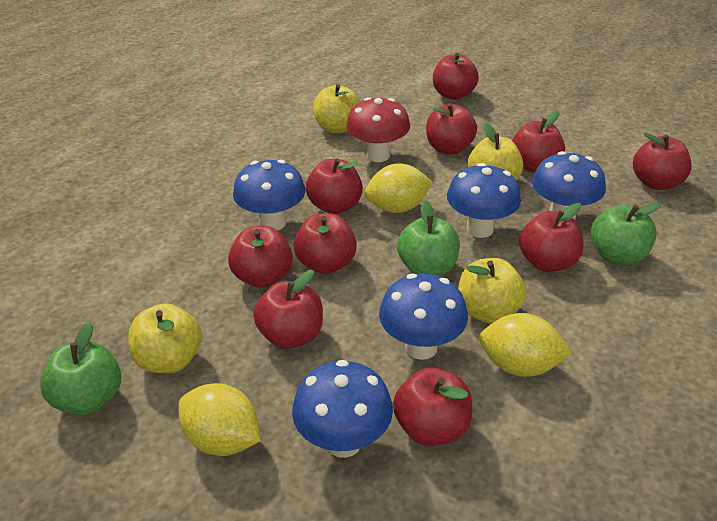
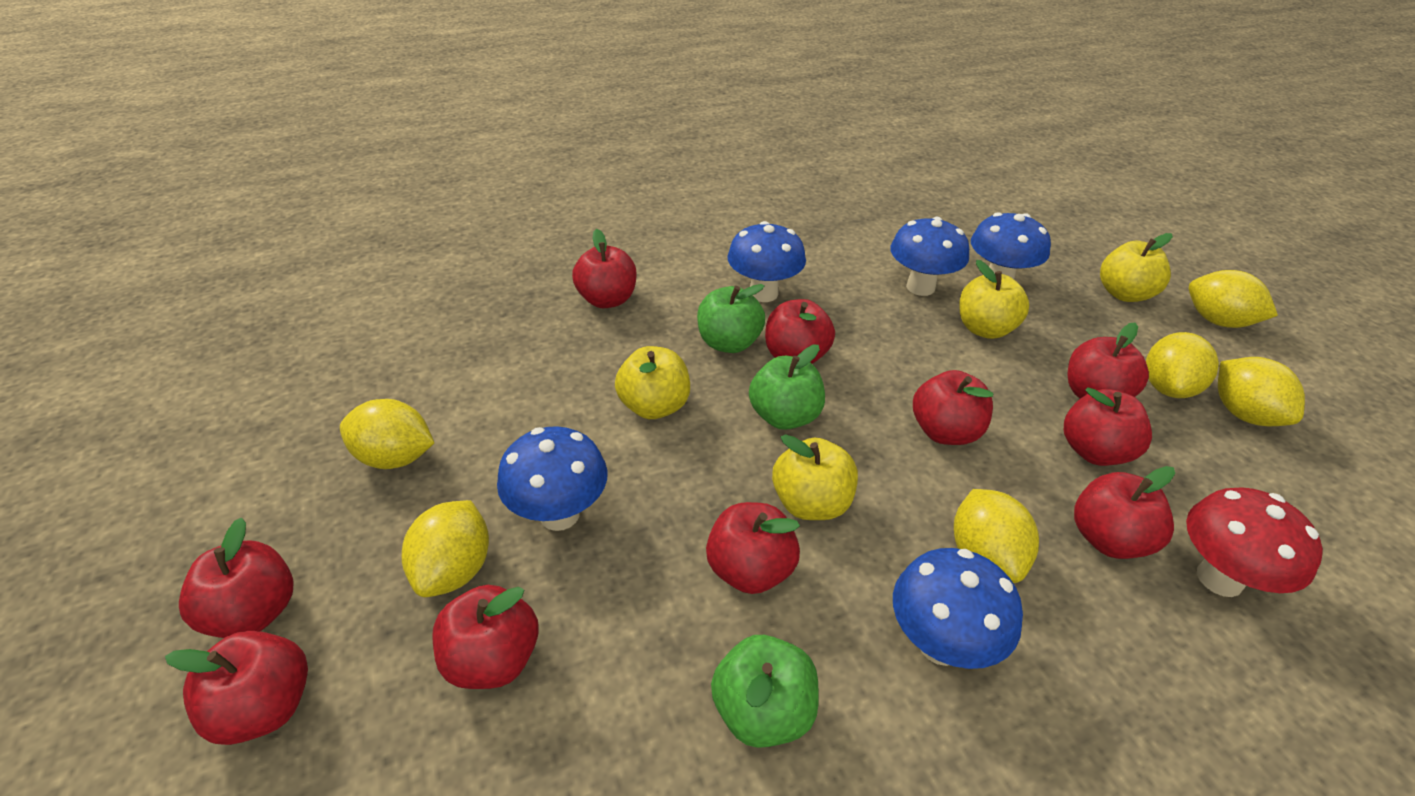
yellow lemon: 3 -> 6

